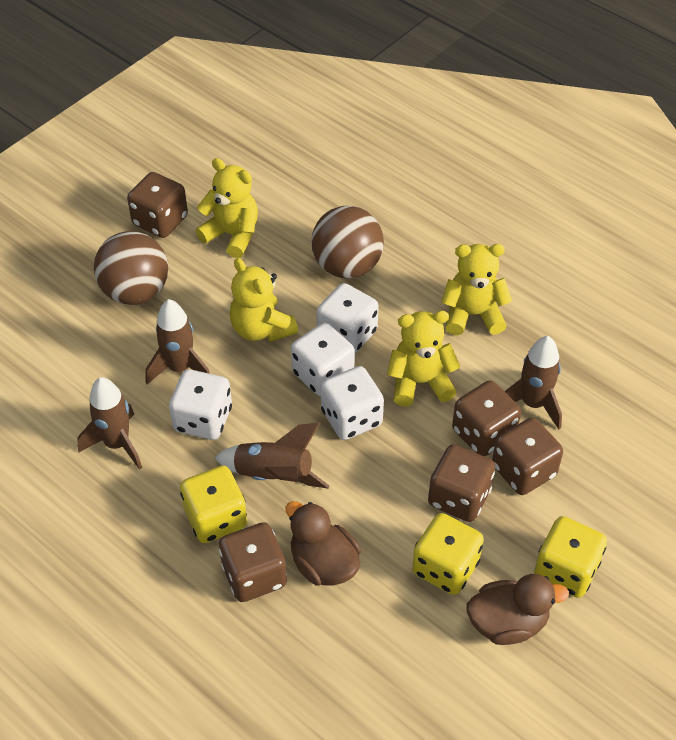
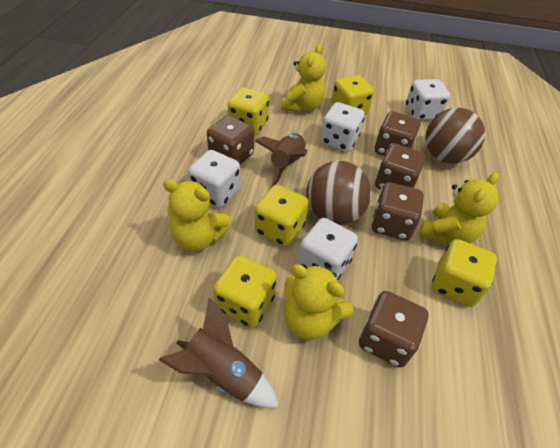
brown duck: 2 -> 0
brown rocket: 4 -> 2
yellow dice: 3 -> 5

